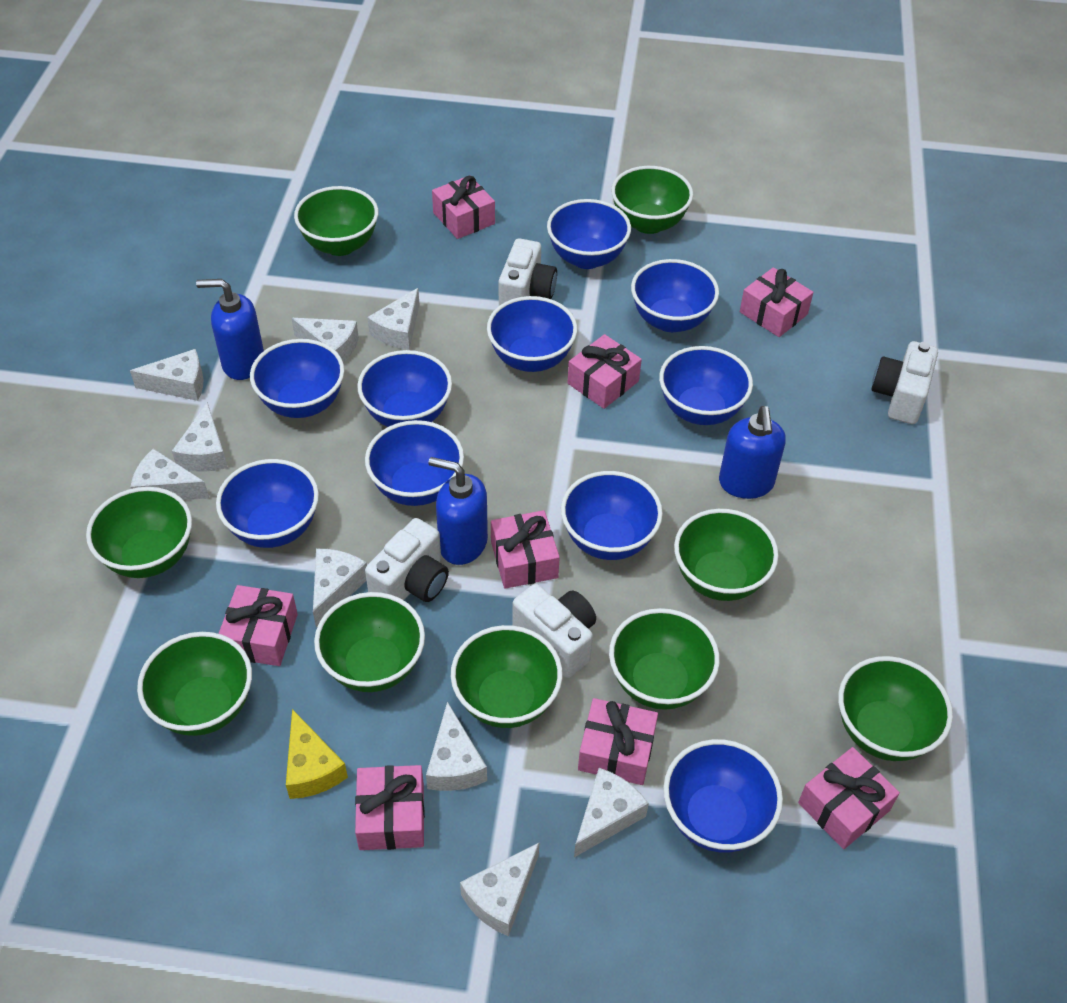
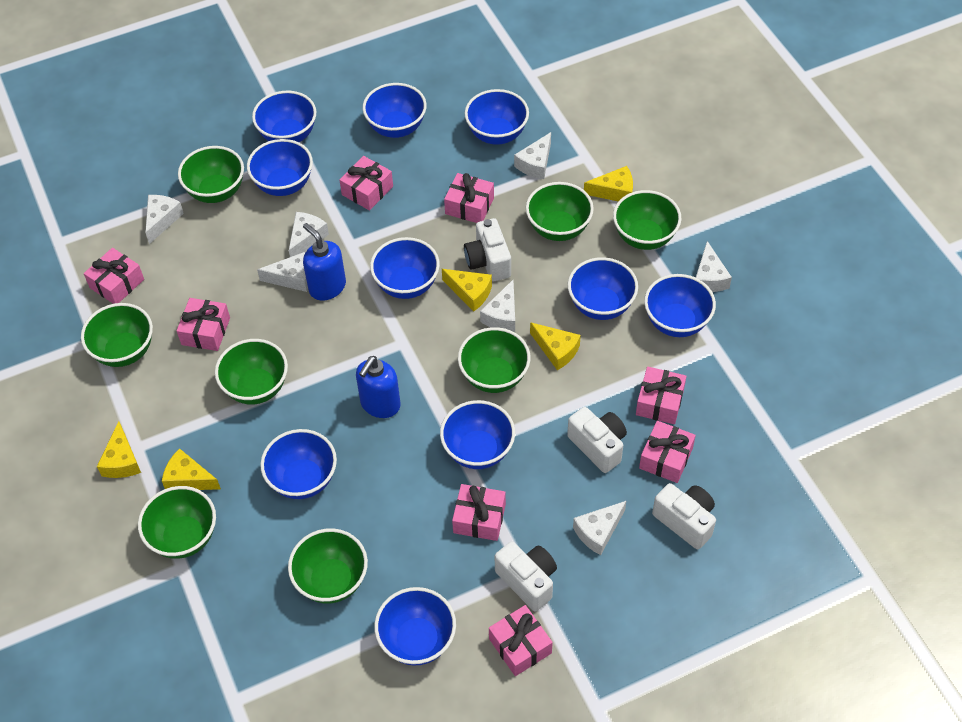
blue soap dispenser: 3 -> 2
green bowl: 9 -> 8
white cheese: 9 -> 7
yellow cheese: 1 -> 5

